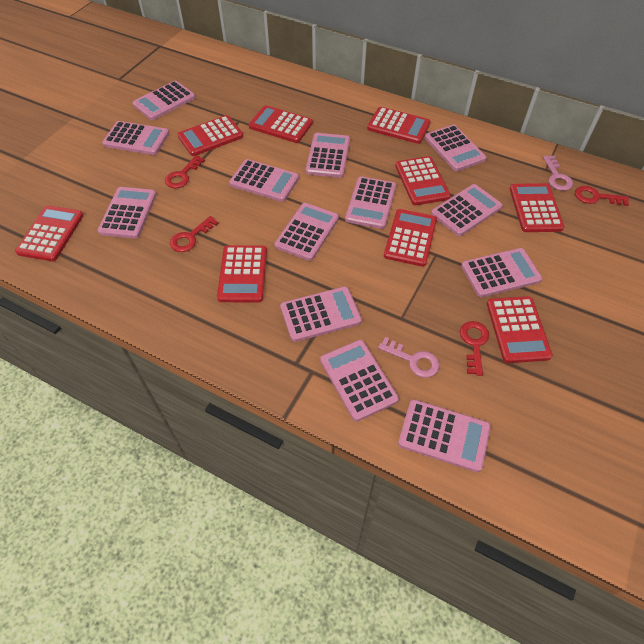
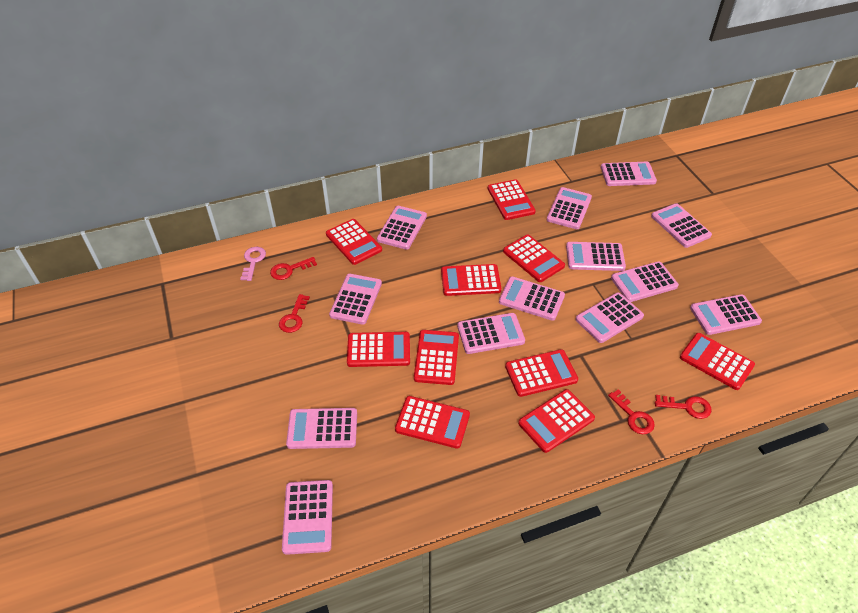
pink key: 2 -> 1
red calculator: 9 -> 10

